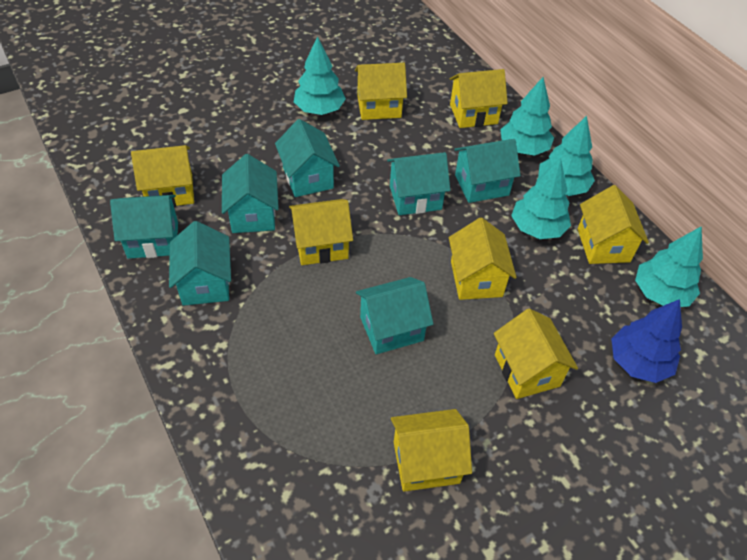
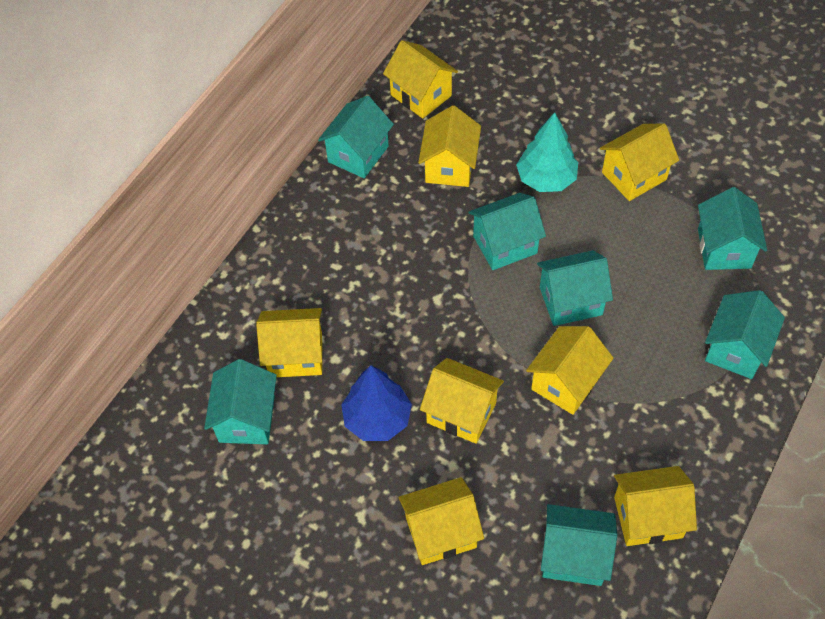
turquoise tree: 5 -> 1

